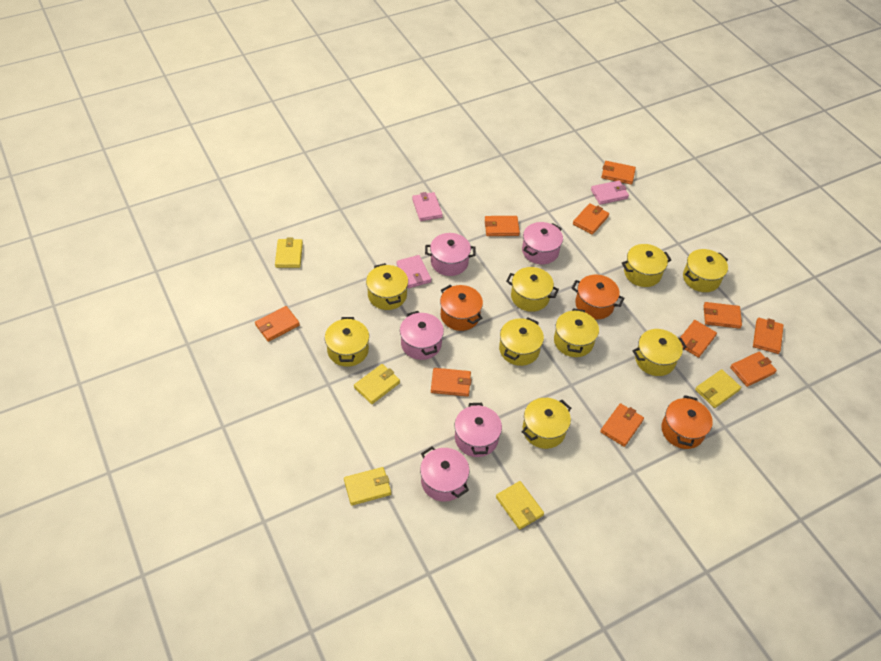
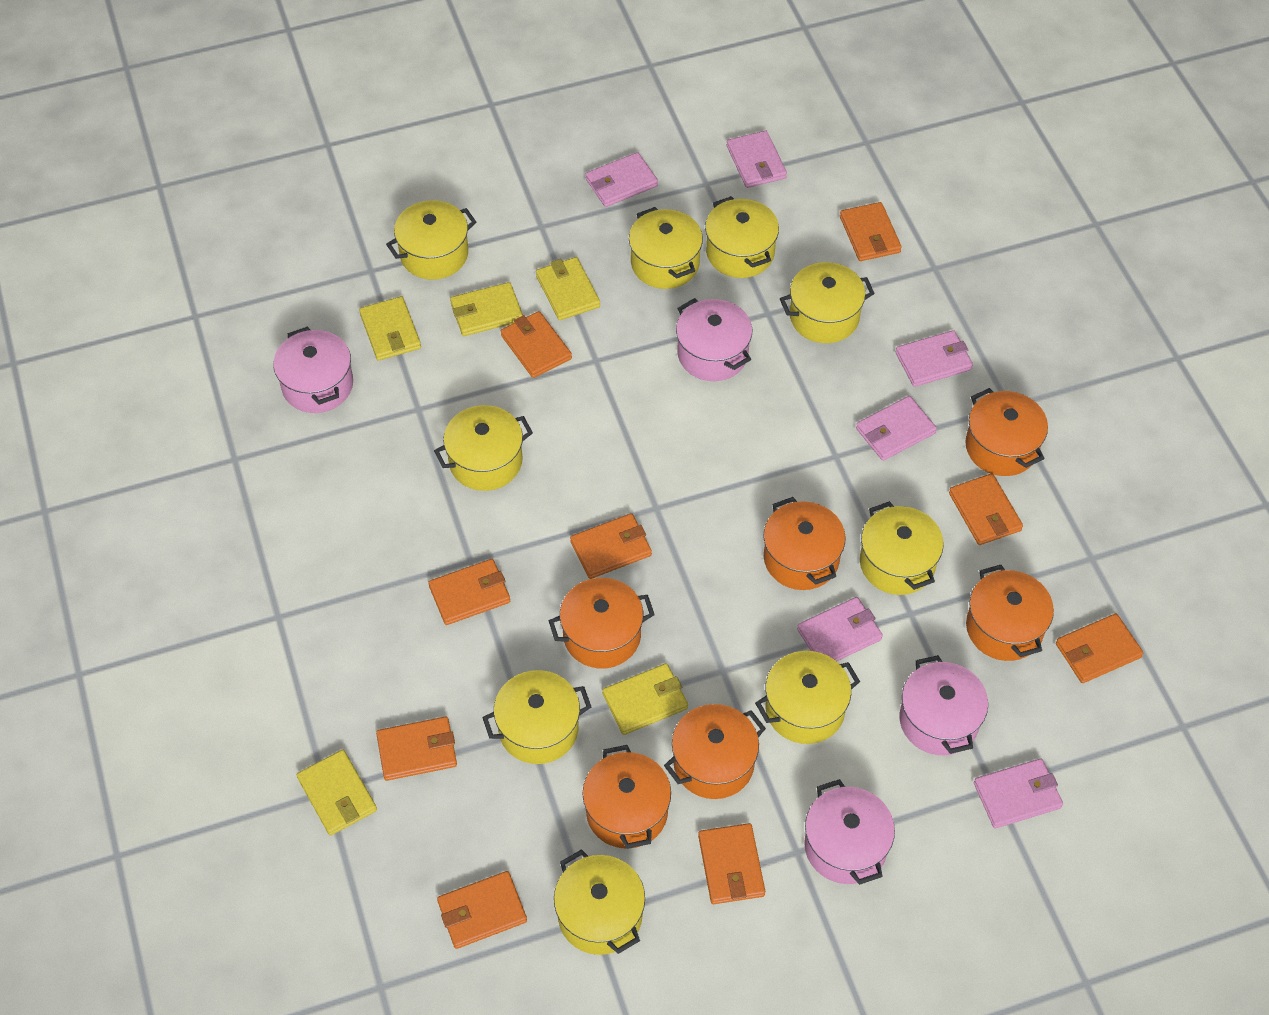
orange pot: 3 -> 6
orange wallet: 10 -> 9
pink pot: 5 -> 4
pink wallet: 3 -> 6

